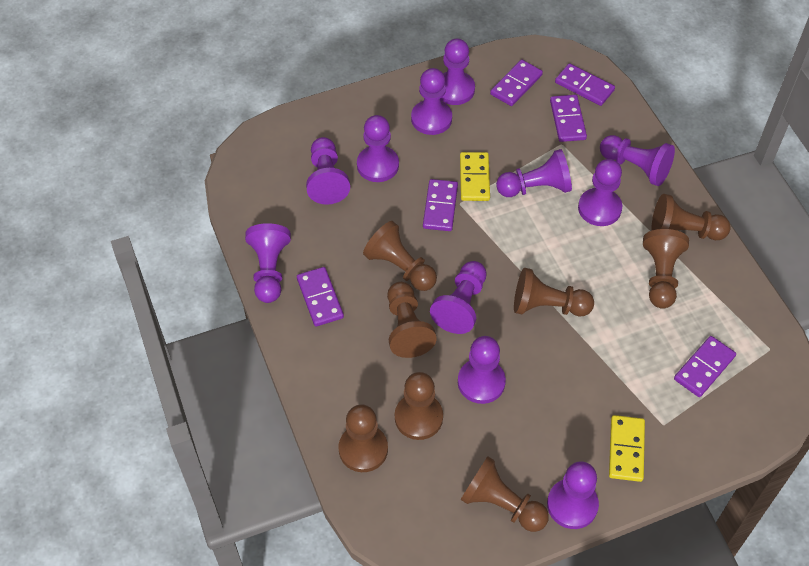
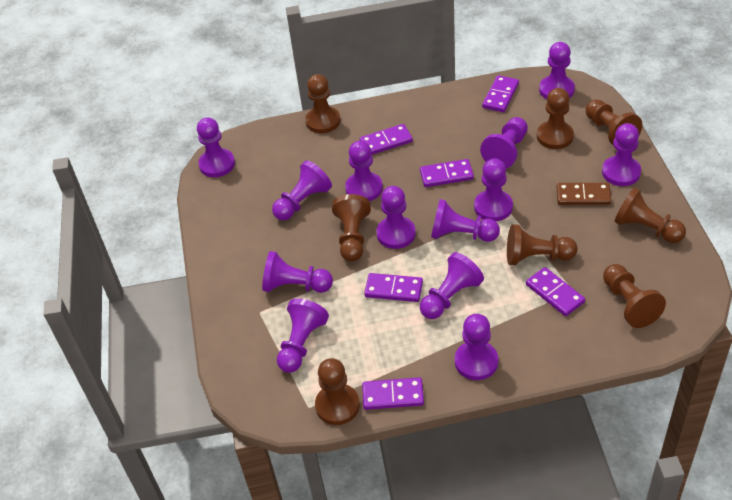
brown domino: 0 -> 1
purple pawn: 11 -> 13
yellow domino: 2 -> 0

